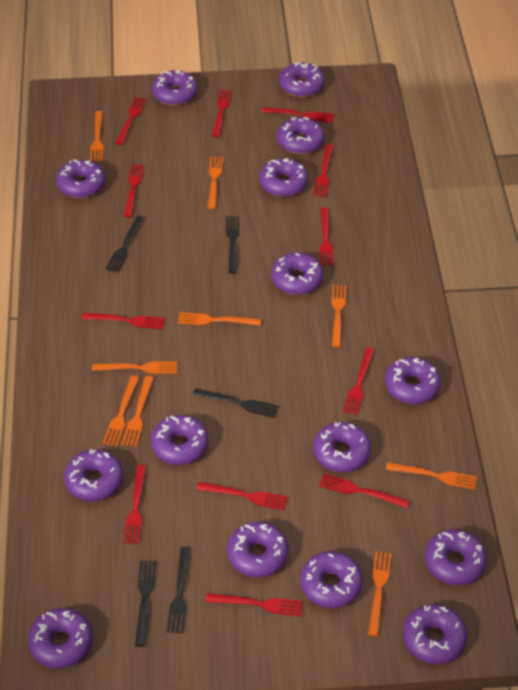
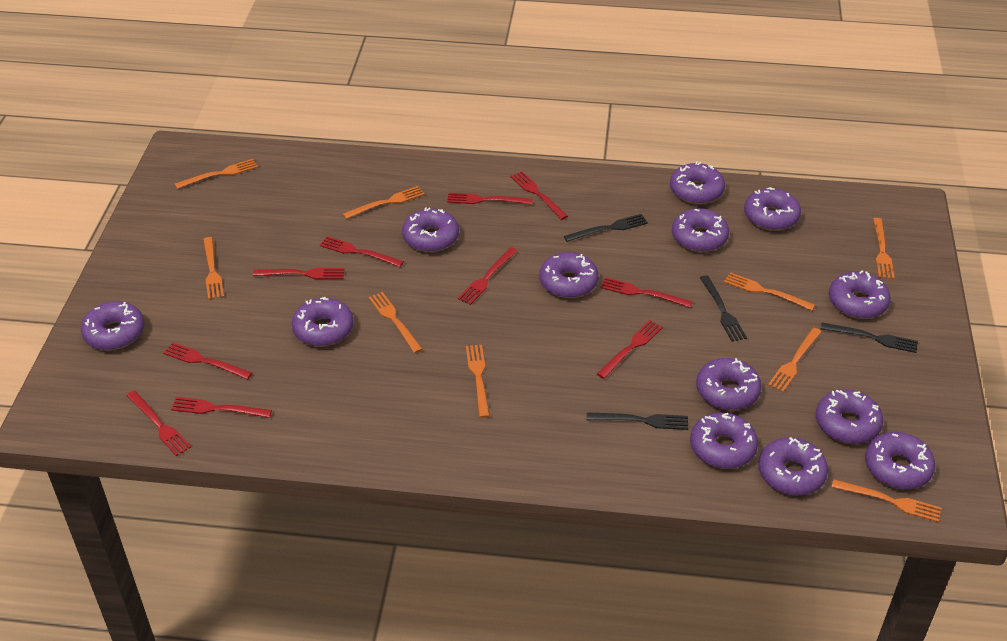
black fork: 5 -> 4
purple donut: 15 -> 13
red fork: 12 -> 10

